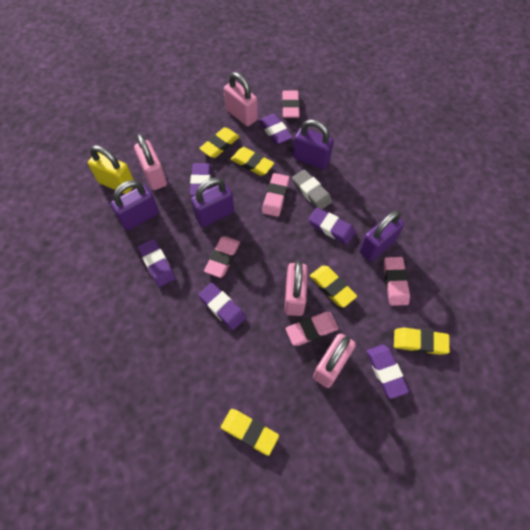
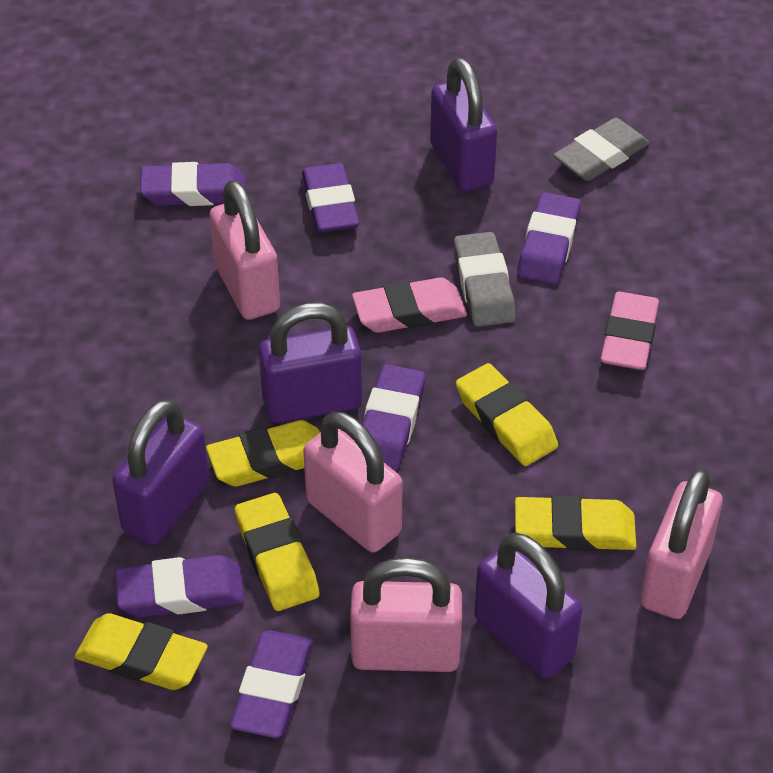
grey eraser: 1 -> 2
pink eraser: 5 -> 2
yellow padlock: 1 -> 0

